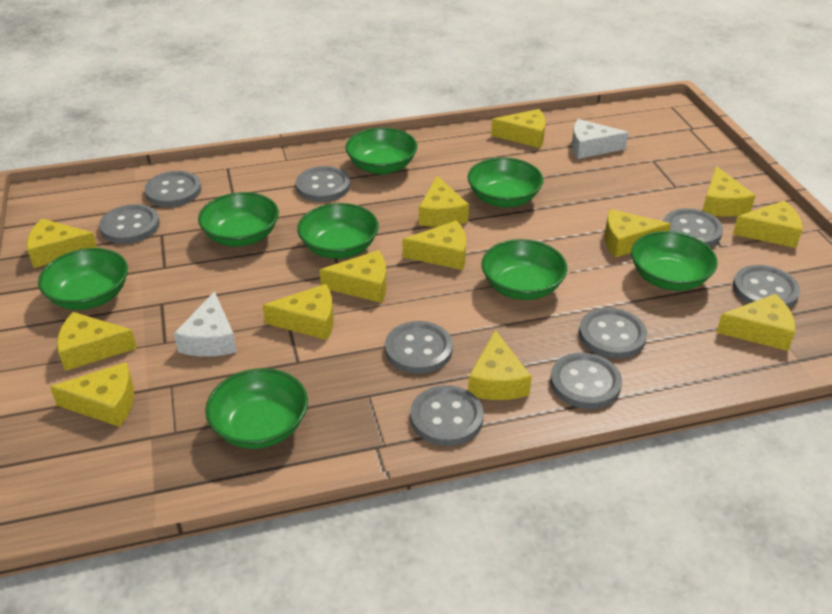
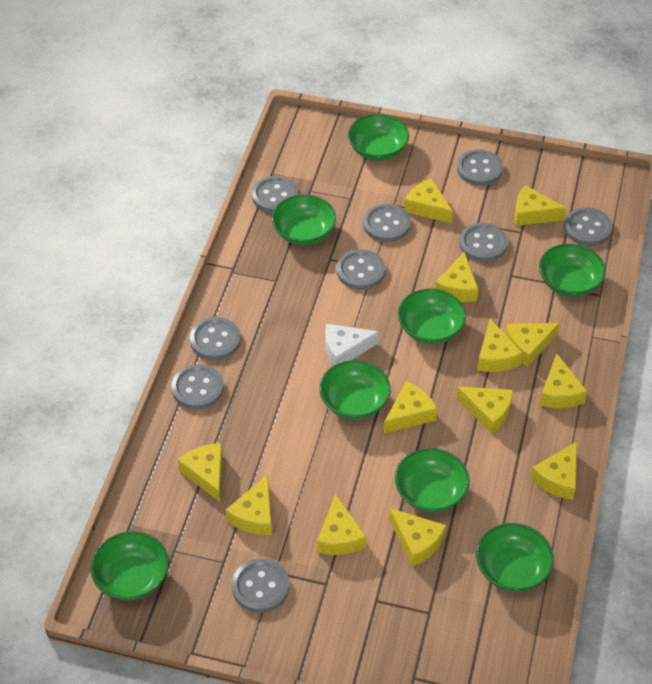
white cheese: 2 -> 1

